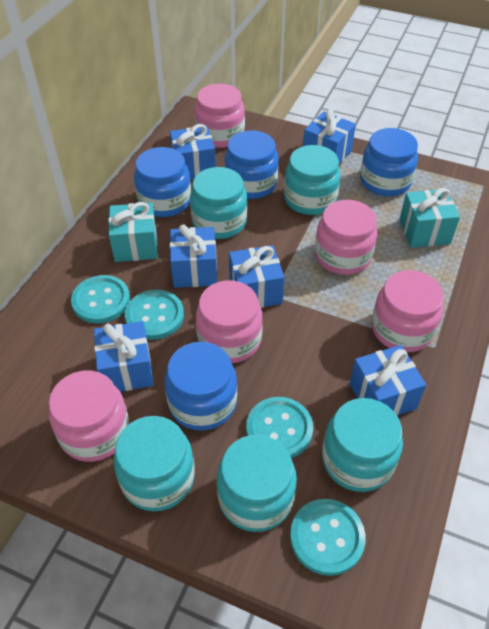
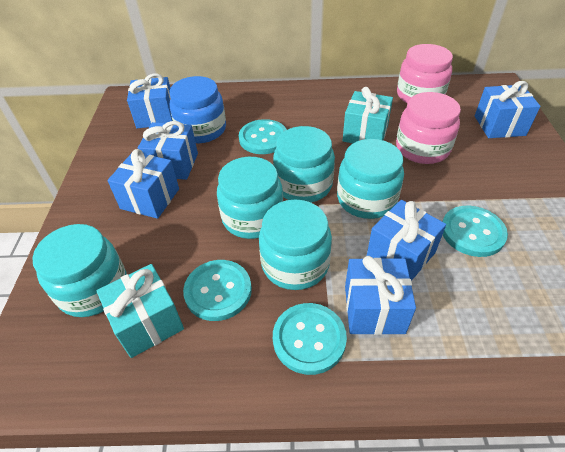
blue jar: 4 -> 1
pink jar: 5 -> 2

